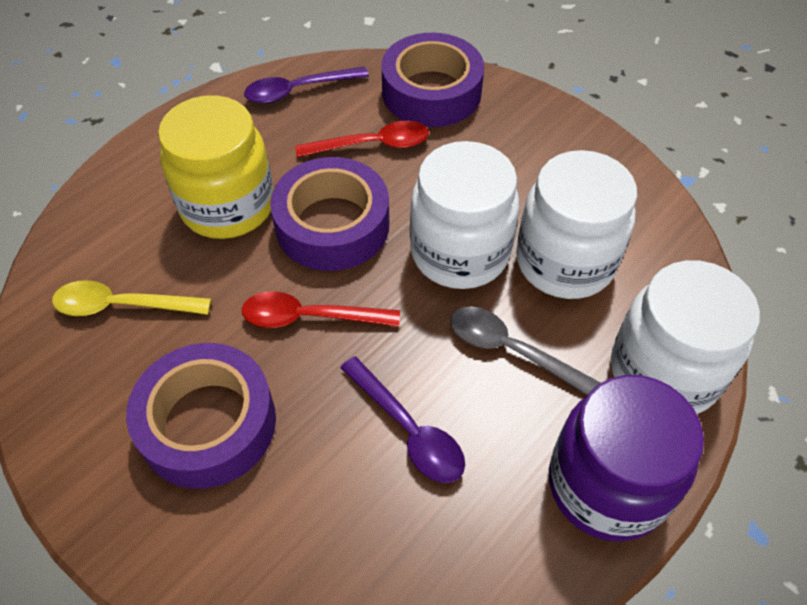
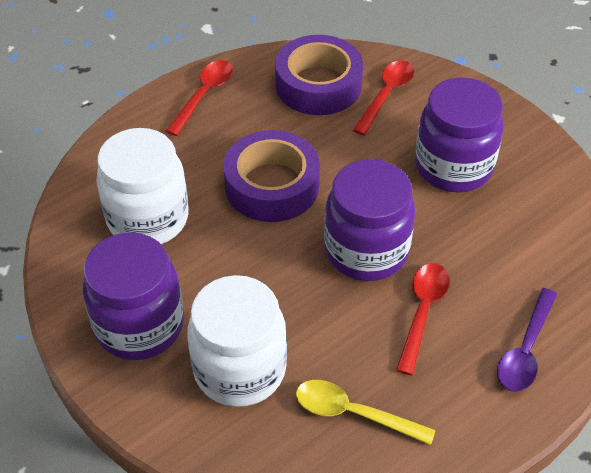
grey spoon: 1 -> 0
purple jar: 1 -> 3
purple spoon: 2 -> 1
purple tape: 3 -> 2
red spoon: 2 -> 3
white jar: 3 -> 2
yellow jar: 1 -> 0

